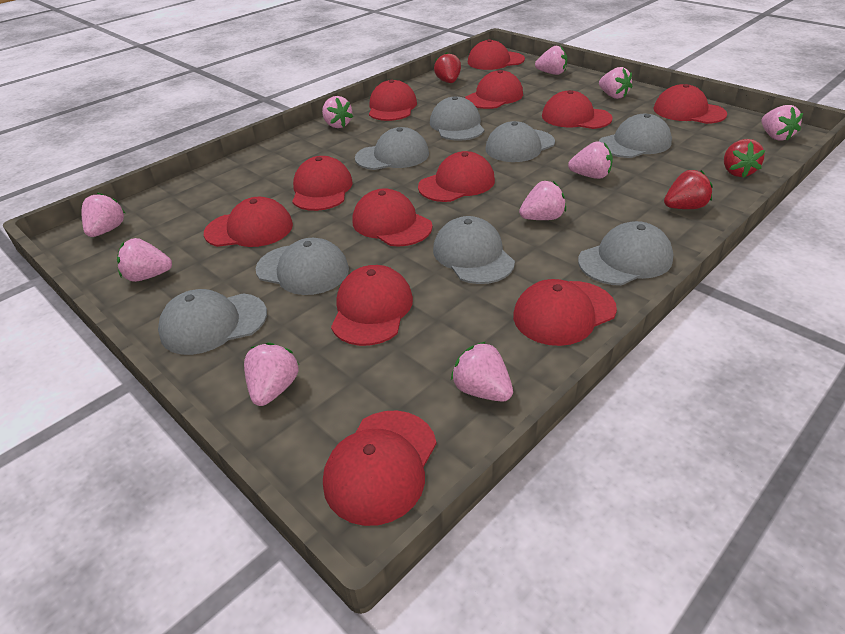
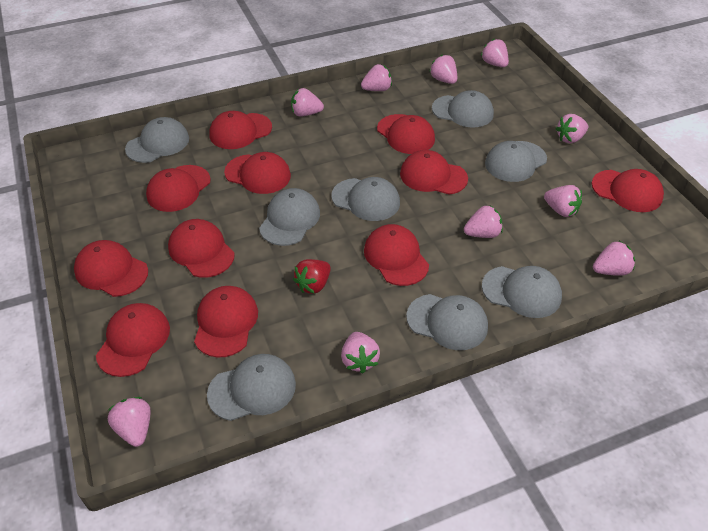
red cap: 12 -> 11
red strawberry: 3 -> 1

